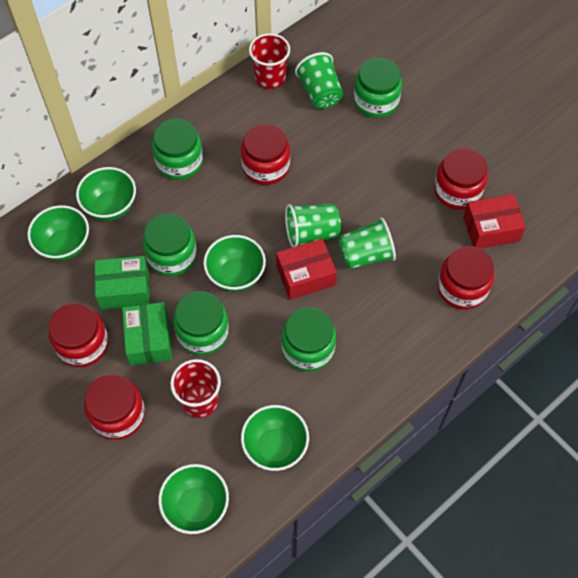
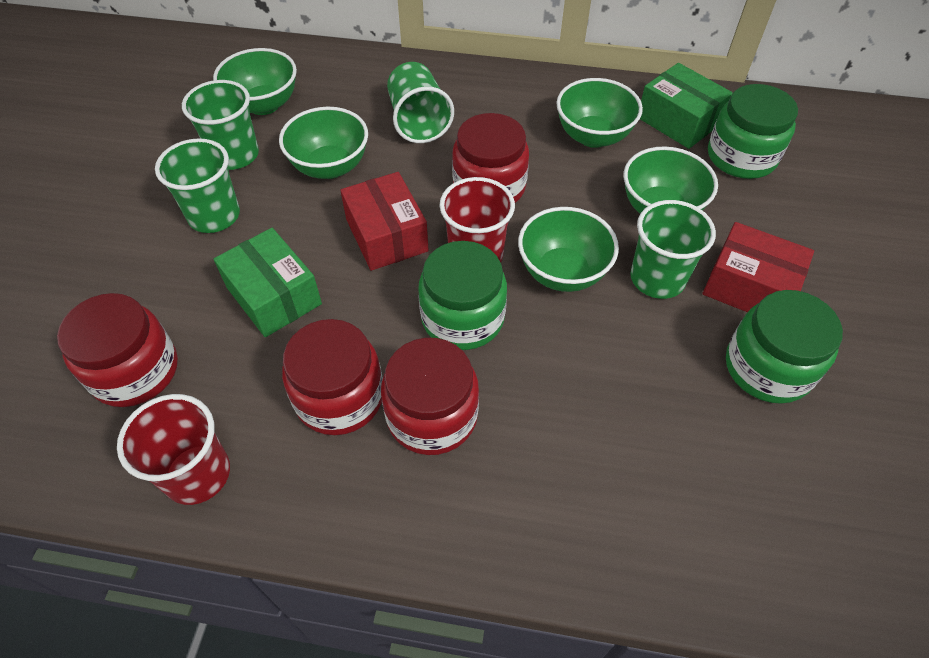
green cup: 3 -> 4
green jar: 5 -> 3
red jar: 5 -> 4

